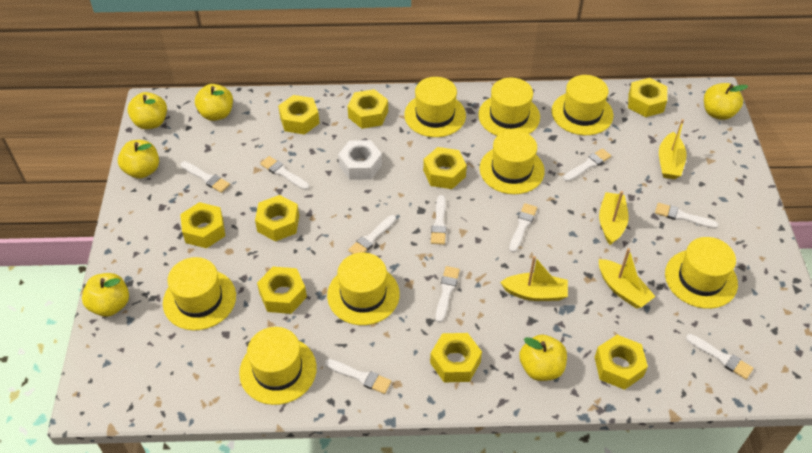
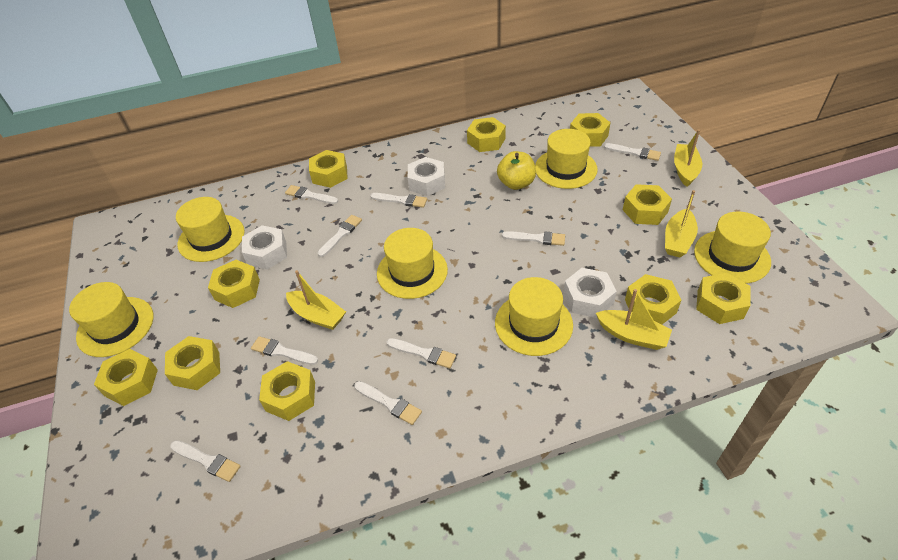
white brush: 10 -> 9
white nut: 1 -> 3
yellow apple: 6 -> 1
yellow hat: 8 -> 6
yellow nut: 9 -> 10

